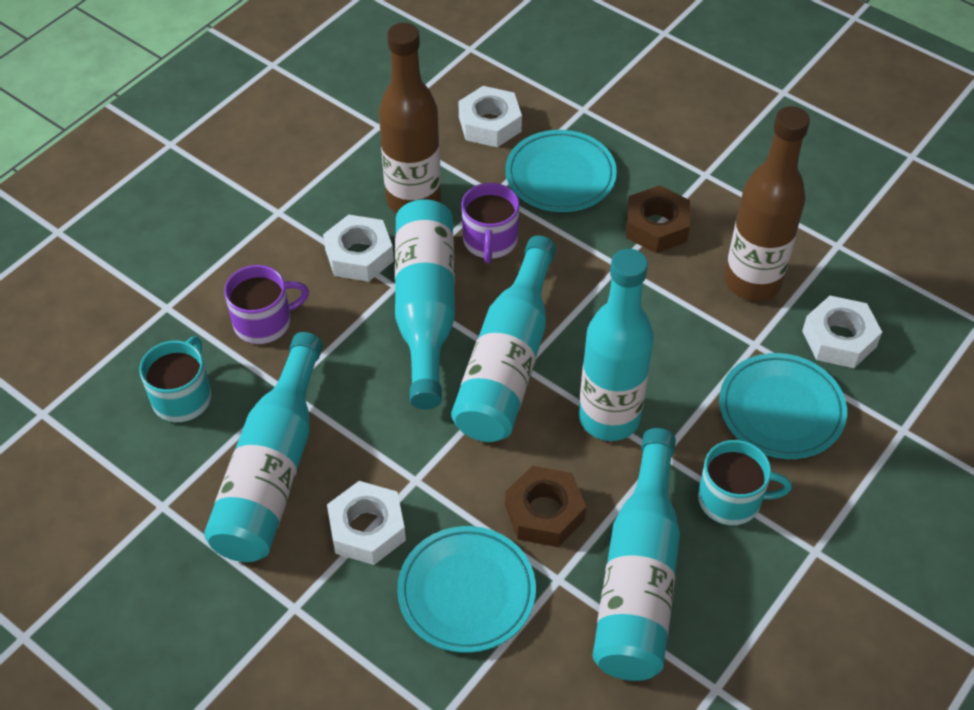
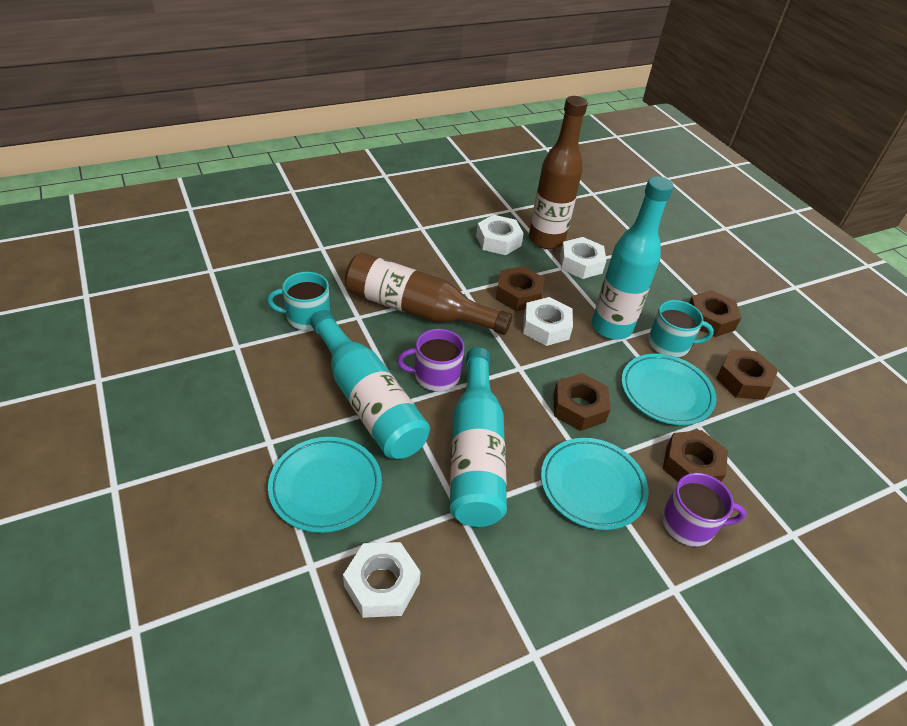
brown nut: 2 -> 5
turquoise bottle: 5 -> 3

